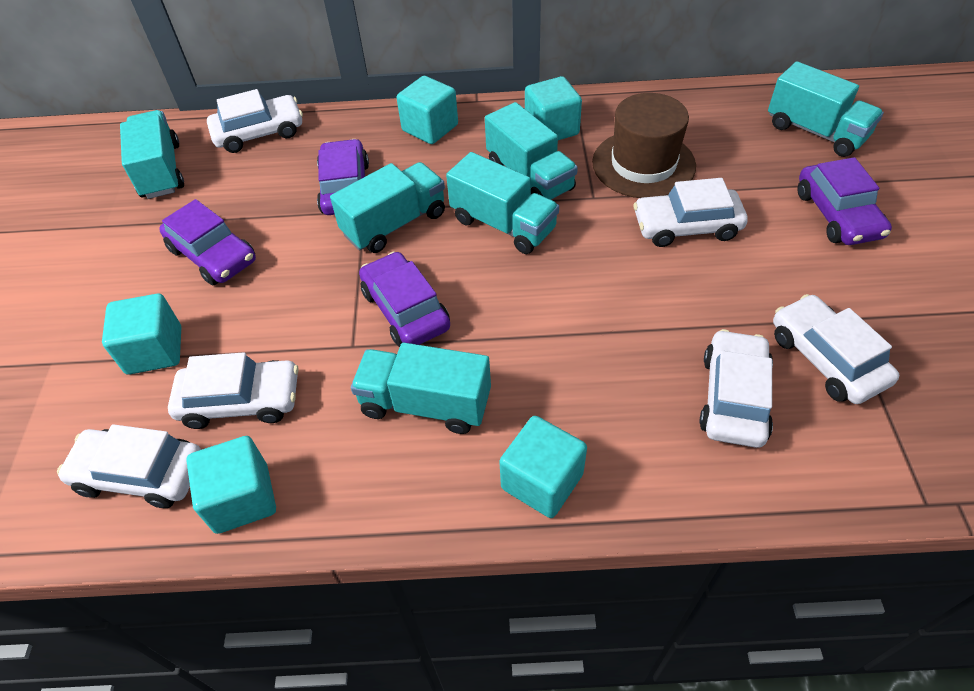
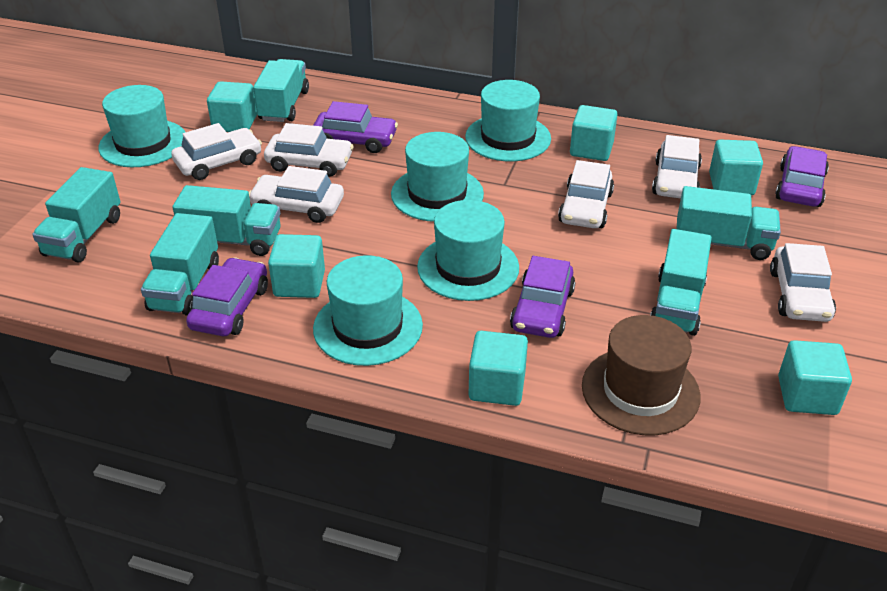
turquoise cube: 5 -> 6
turquoise hat: 0 -> 5

